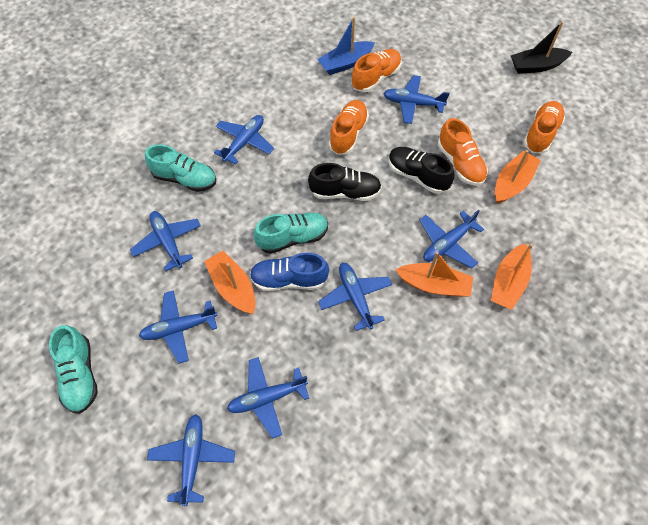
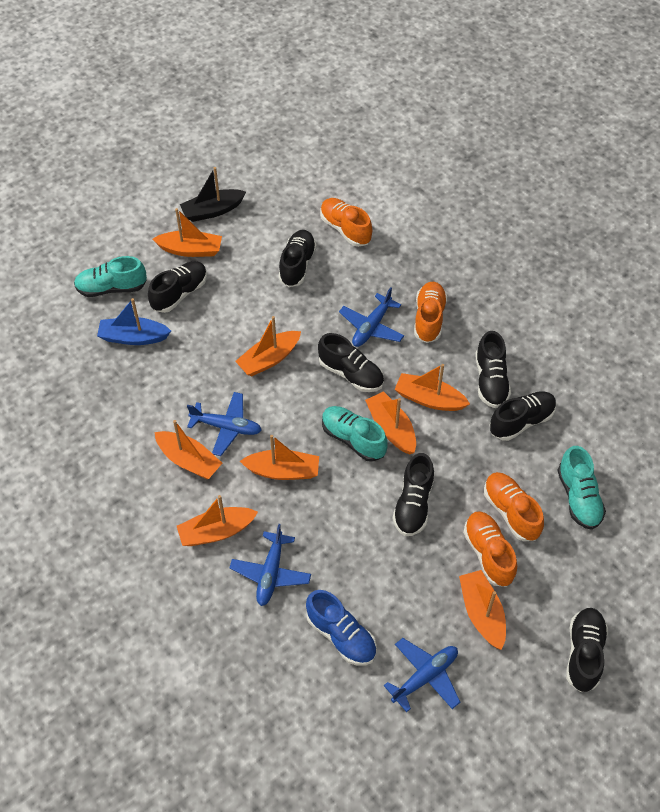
black shoe: 2 -> 7
blue plane: 8 -> 4
orange boat: 4 -> 8

